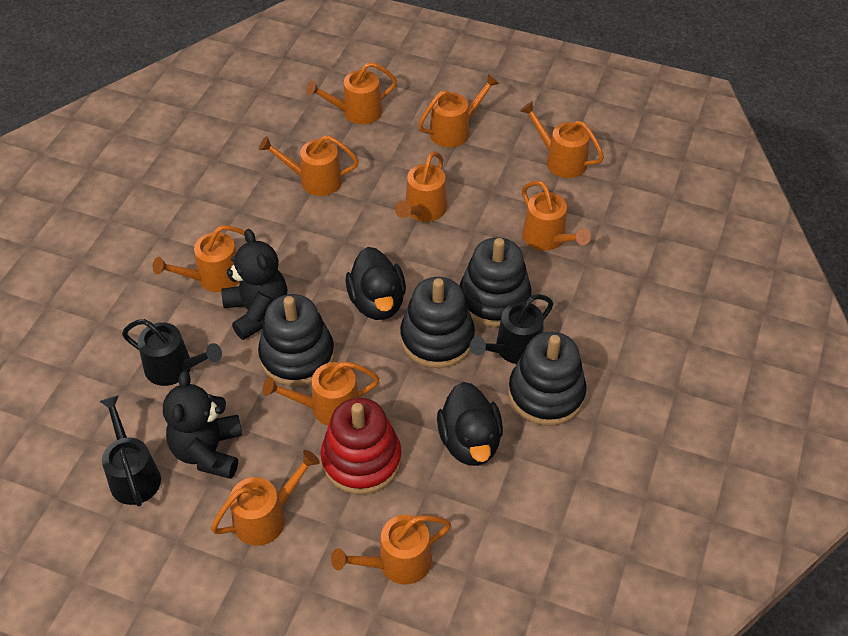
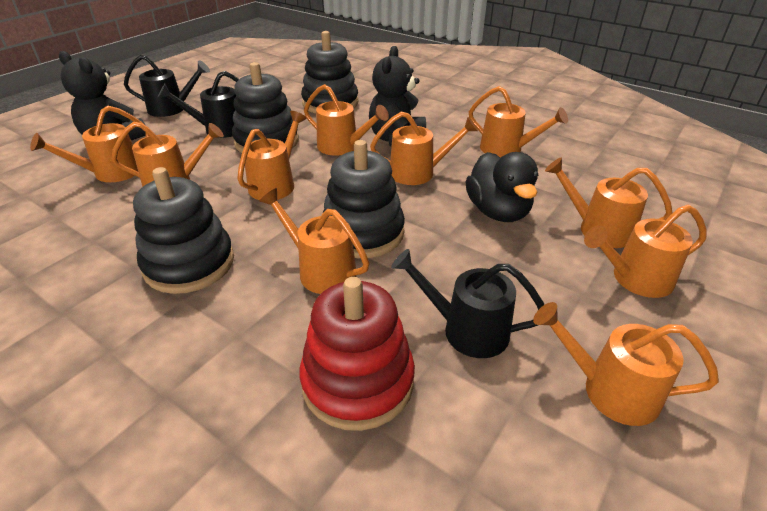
black duck: 2 -> 1

